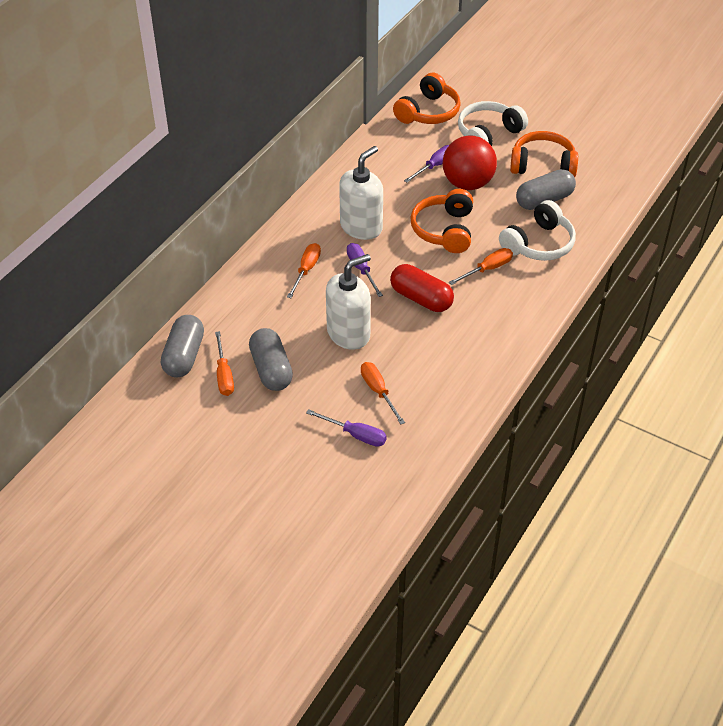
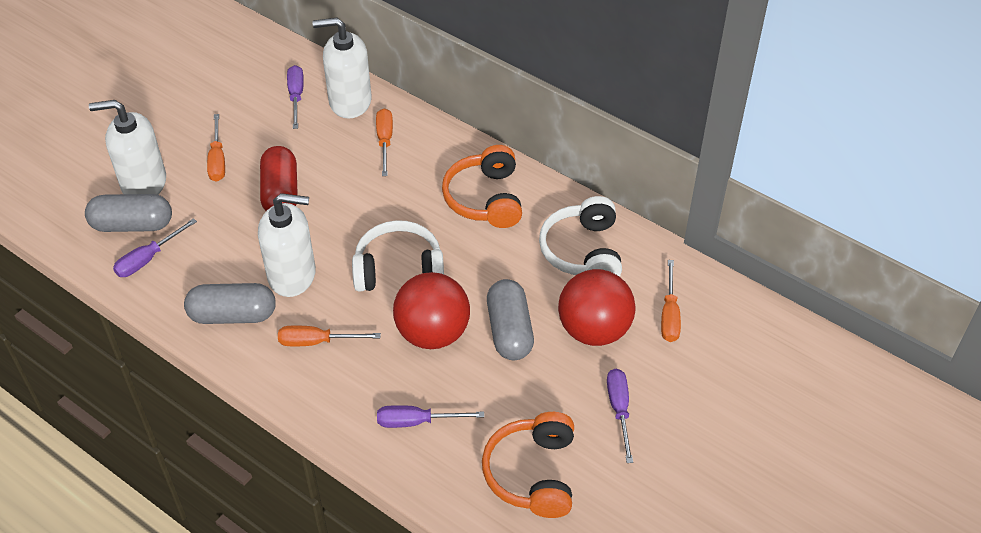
orange headphones: 3 -> 2
purple screwdriver: 3 -> 4
red ball: 1 -> 2
white soap dispenser: 2 -> 3

